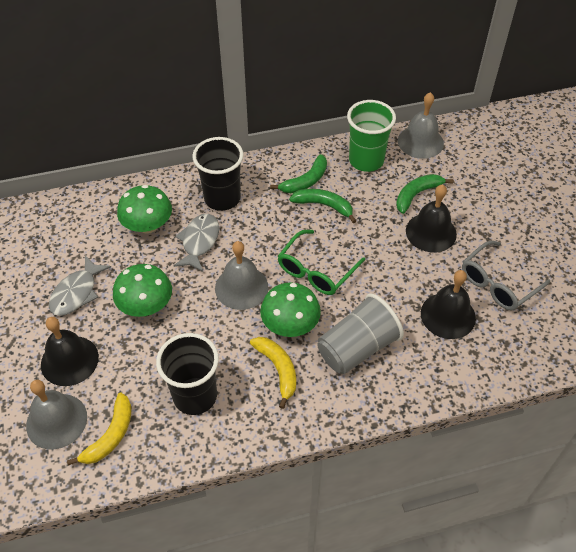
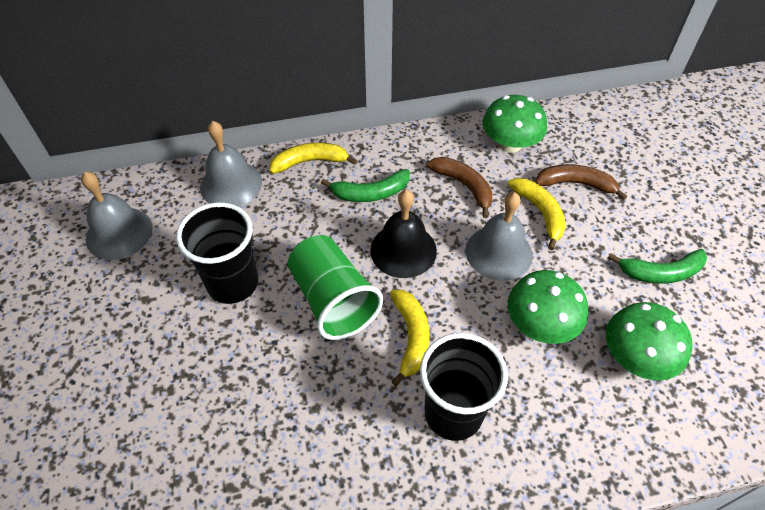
black bell: 3 -> 1
brown banana: 0 -> 2
green banana: 3 -> 2
green glasses: 1 -> 0
grey cup: 1 -> 0
grey fish: 2 -> 0
grey glasses: 1 -> 0
yellow banana: 2 -> 3

